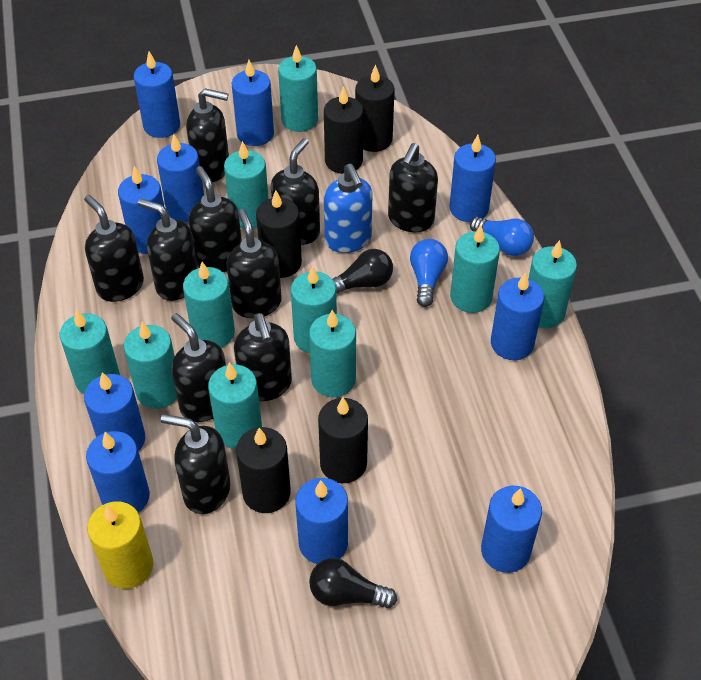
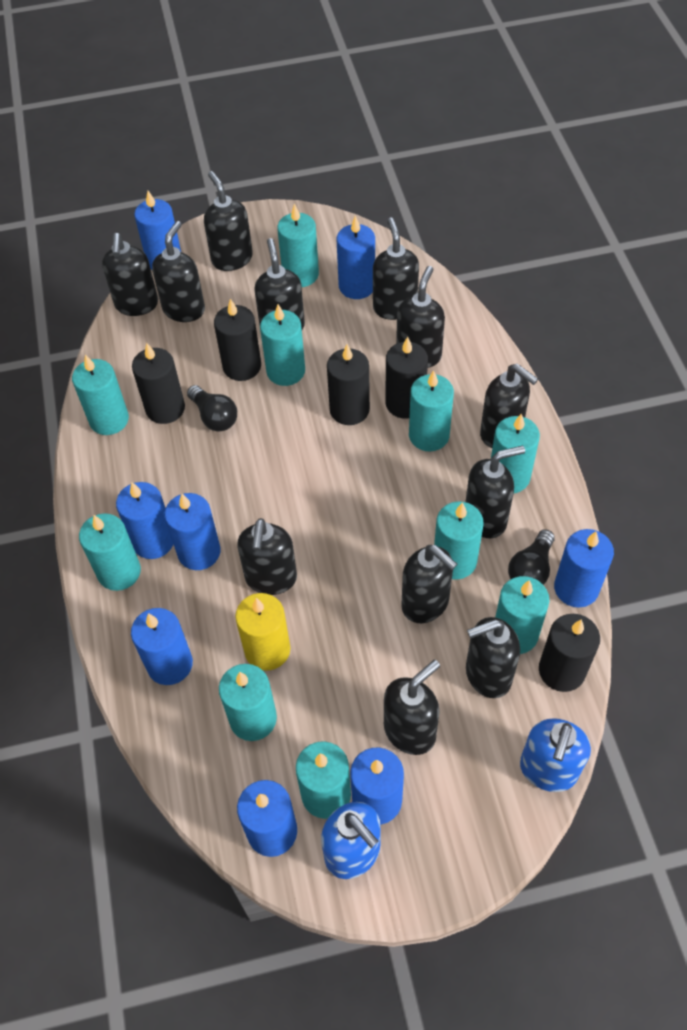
black soap dispenser: 10 -> 12
blue candle: 10 -> 8
blue light bulb: 2 -> 0
blue soap dispenser: 1 -> 2

